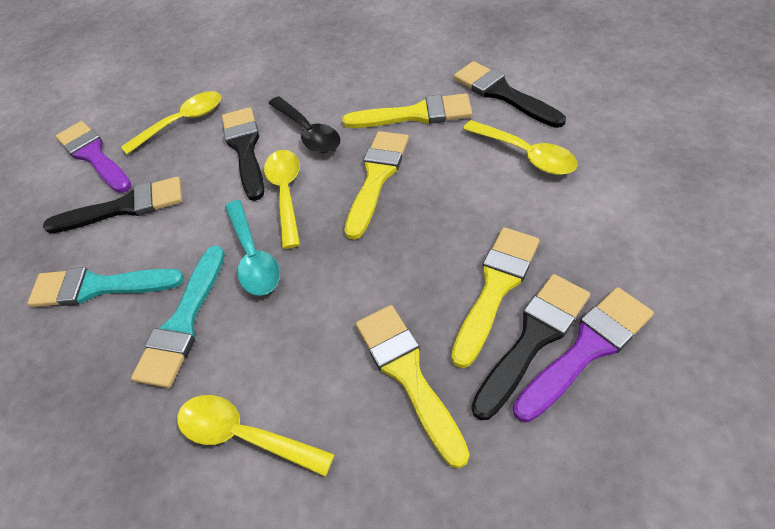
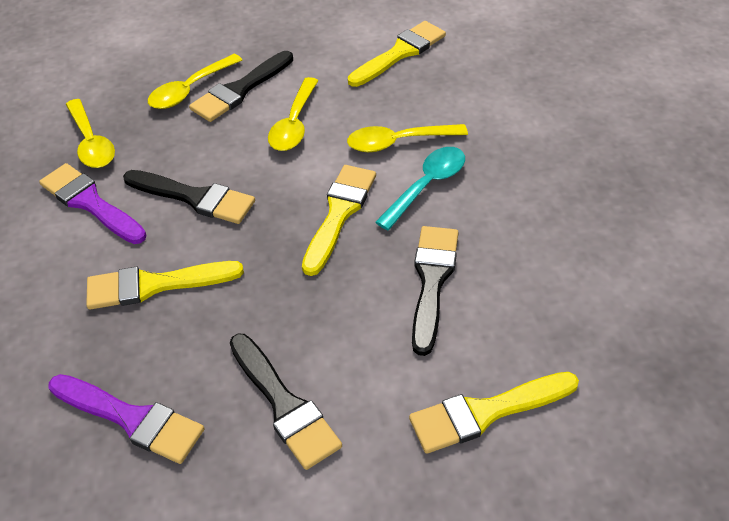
black spoon: 1 -> 0
turquoise brush: 2 -> 0

